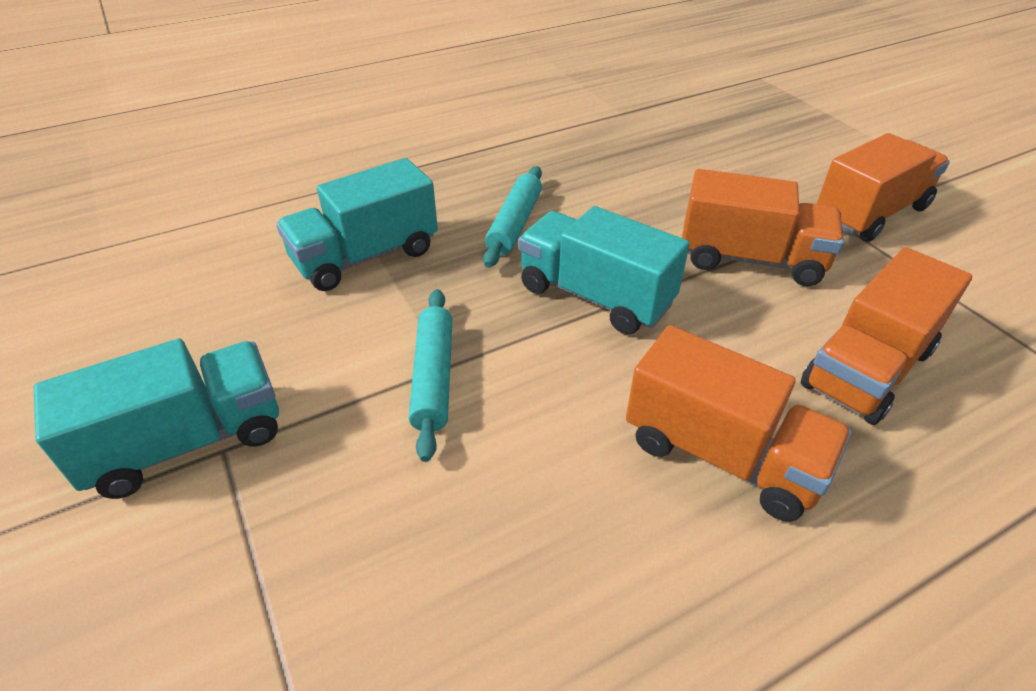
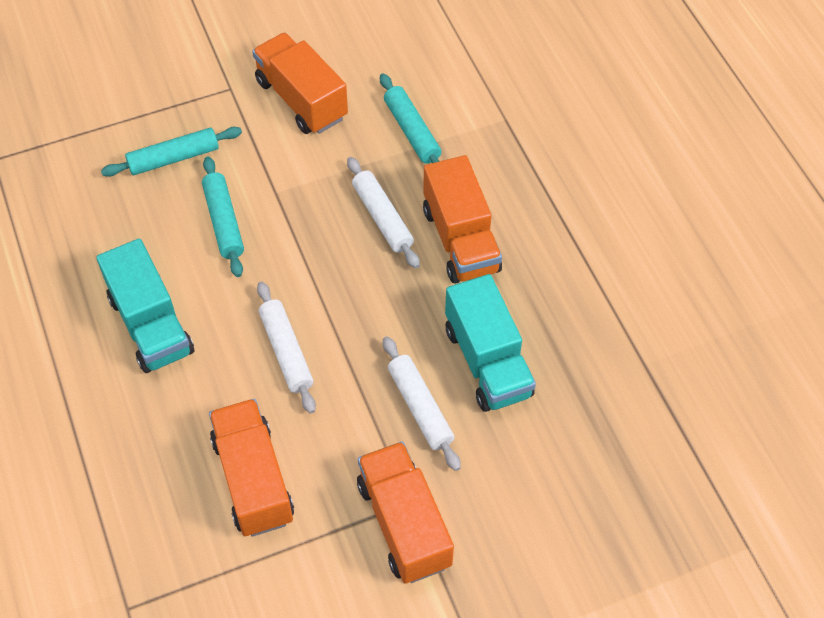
turquoise rolling pin: 2 -> 3
turquoise truck: 3 -> 2
white rolling pin: 0 -> 3

